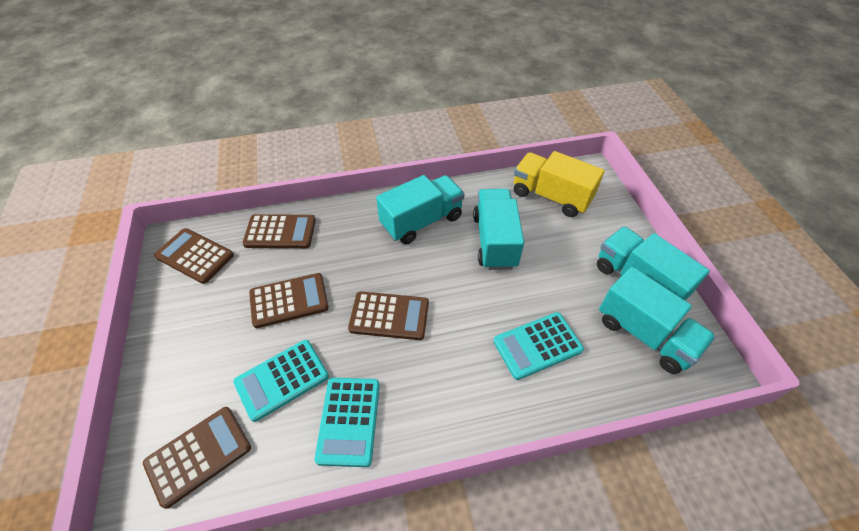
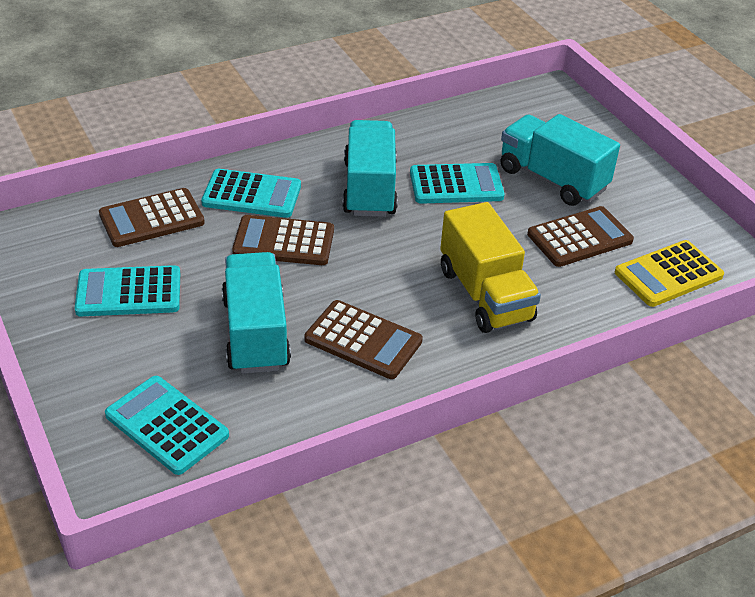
brown calculator: 5 -> 4
turquoise calculator: 3 -> 4
turquoise truck: 4 -> 3
yellow calculator: 0 -> 1

